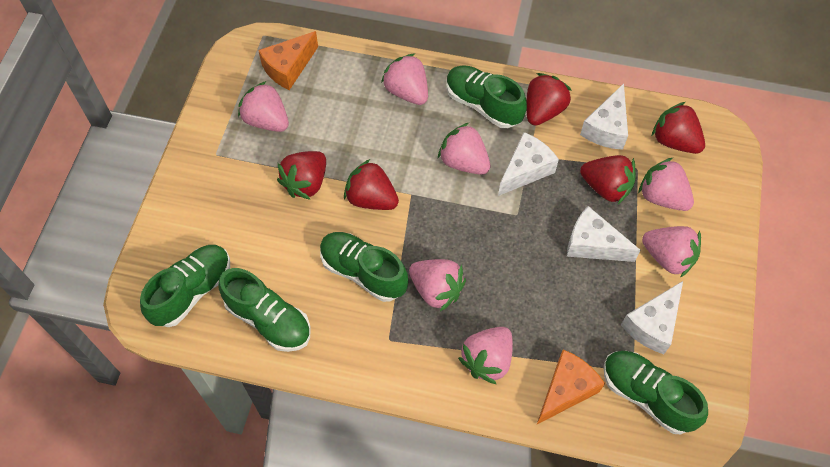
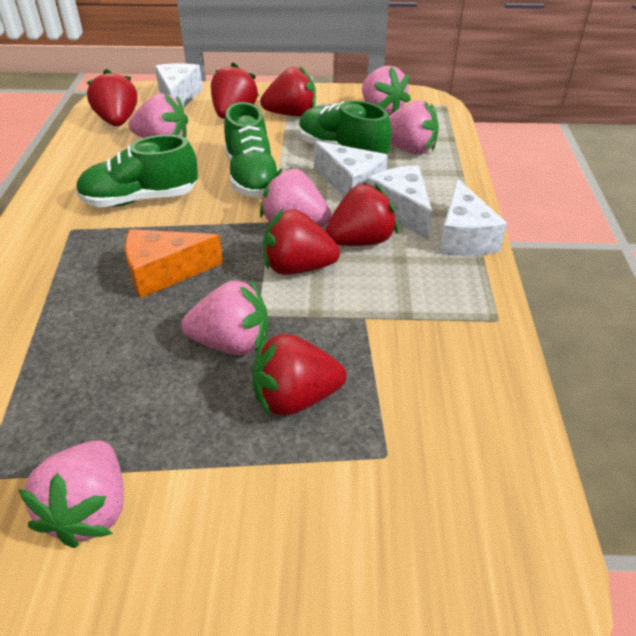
green shoe: 5 -> 3
orange cheese: 2 -> 1
pink strawberry: 7 -> 6
red strawberry: 5 -> 6

